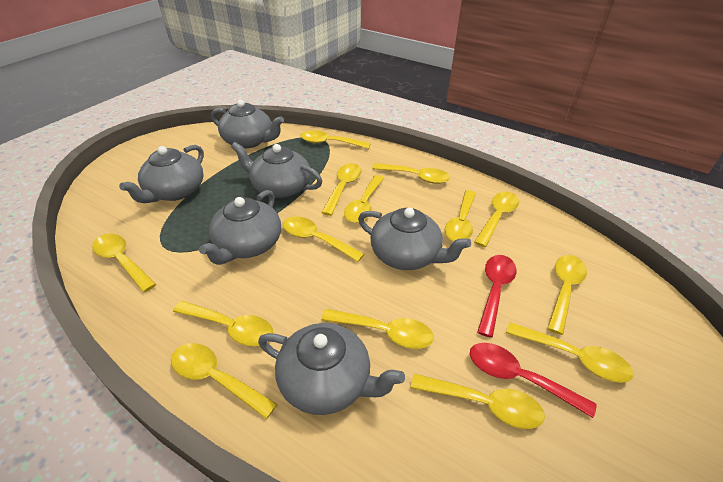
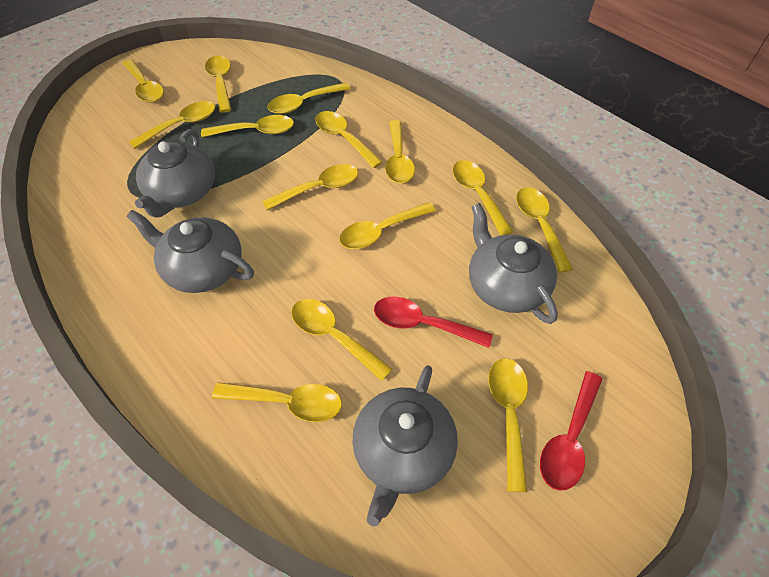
grey teapot: 6 -> 4

